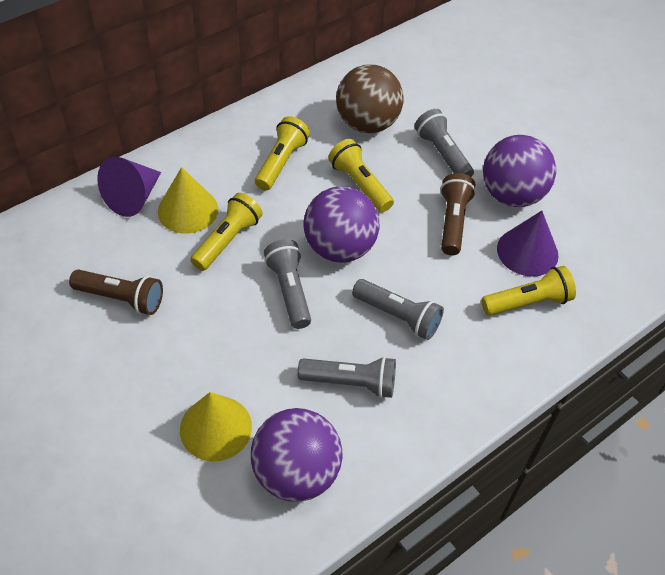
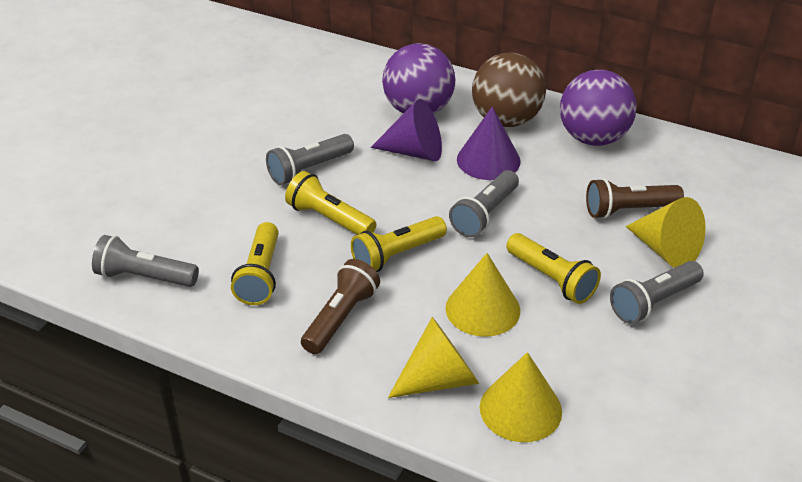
purple ball: 3 -> 2
yellow cone: 2 -> 4

